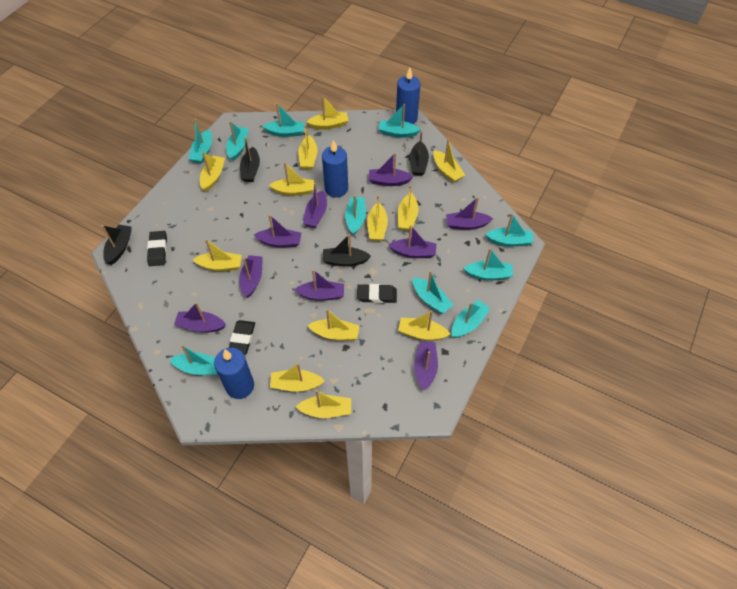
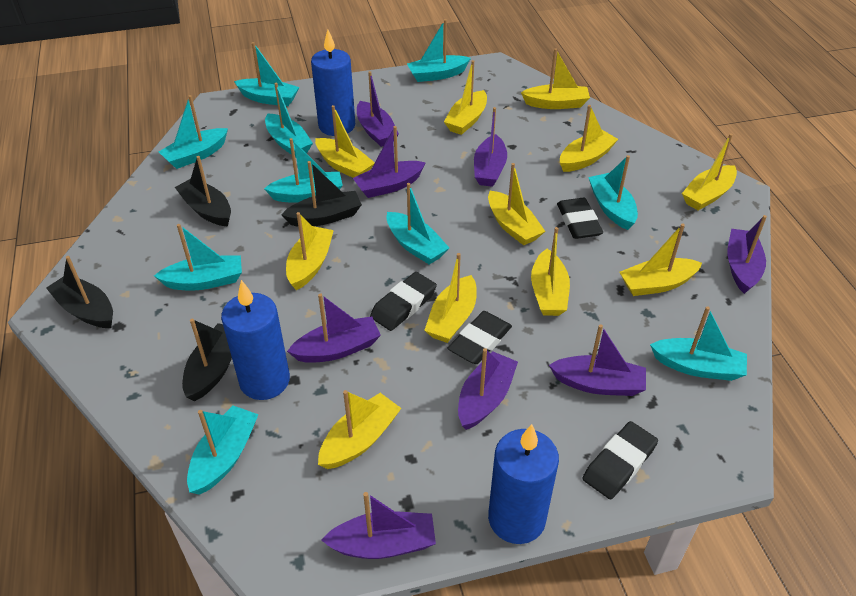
black eraser: 3 -> 4
purple boat: 9 -> 8
yellow boat: 12 -> 11

